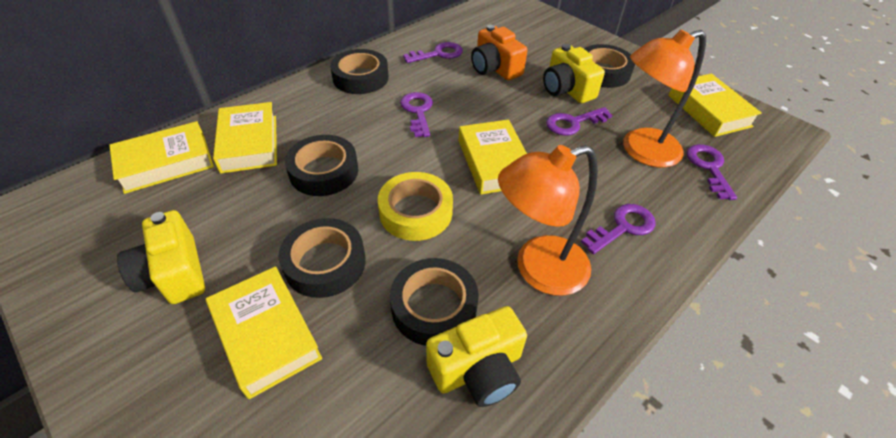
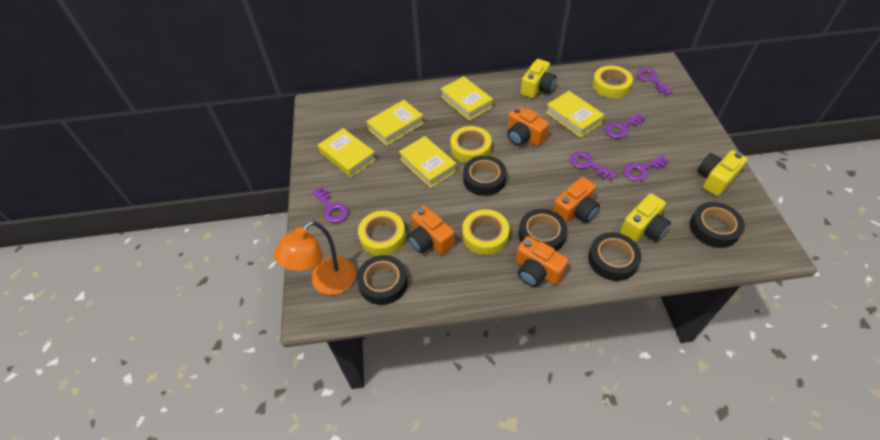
orange camera: 1 -> 4
orange lamp: 2 -> 1
yellow tape: 1 -> 4

